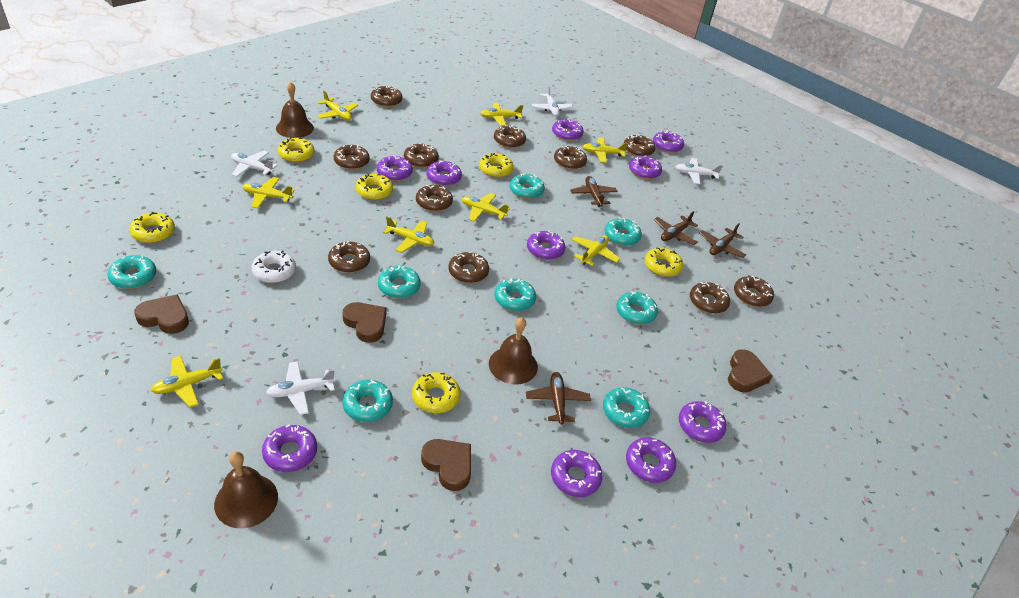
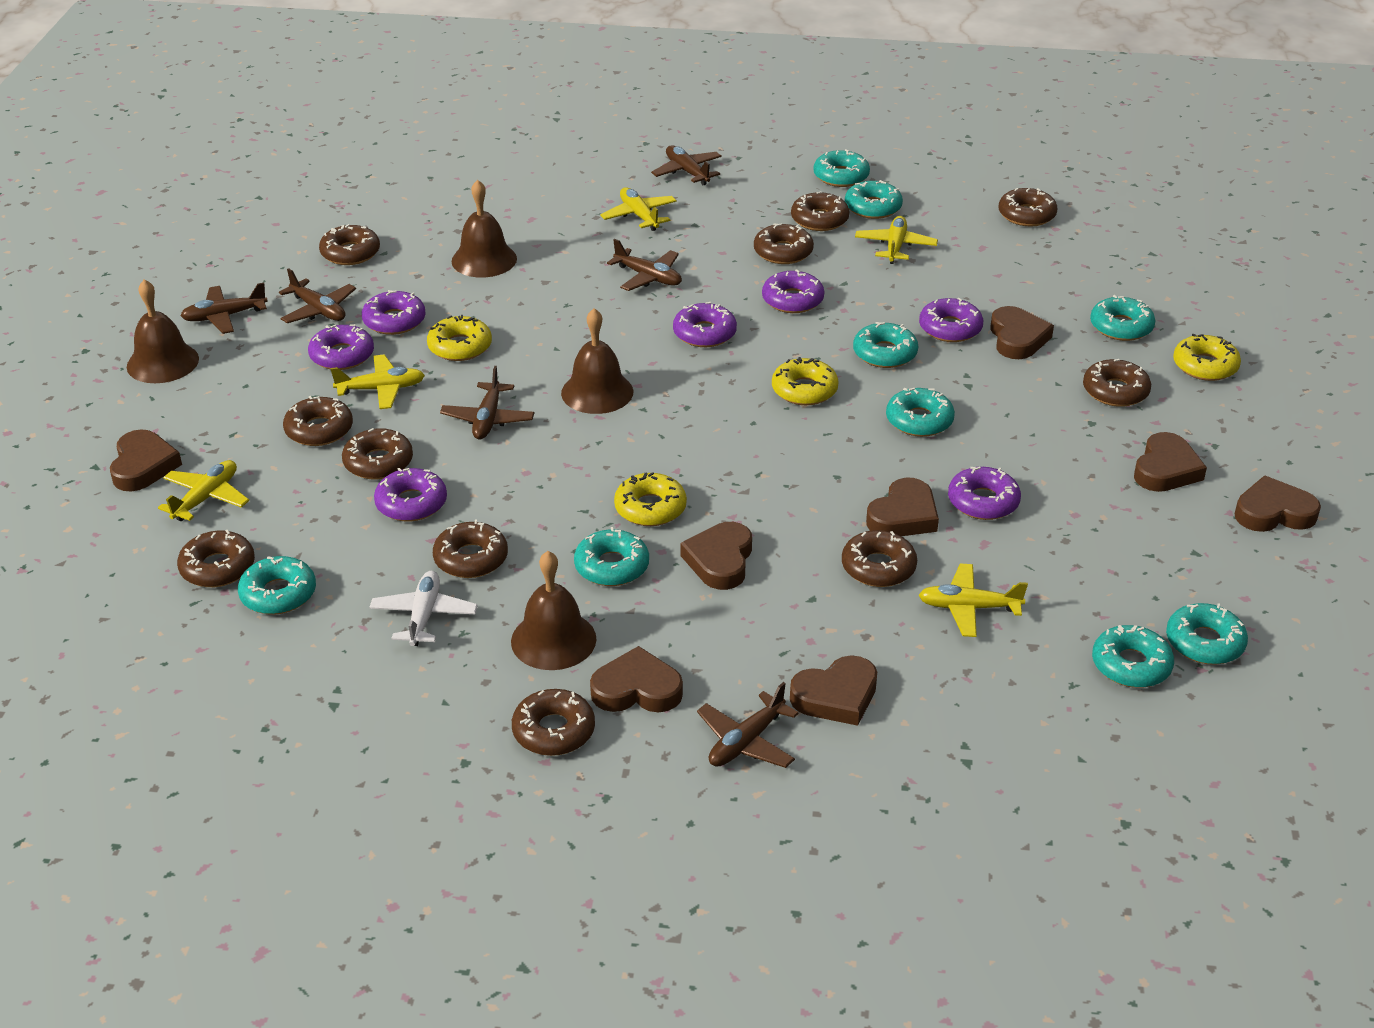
brown bell: 3 -> 4
brown heart: 4 -> 8
brown plane: 4 -> 6
purple donut: 10 -> 7
turquoise donut: 8 -> 9
white donut: 1 -> 0
white plane: 4 -> 1
yellow donut: 6 -> 4
yellow plane: 8 -> 5

